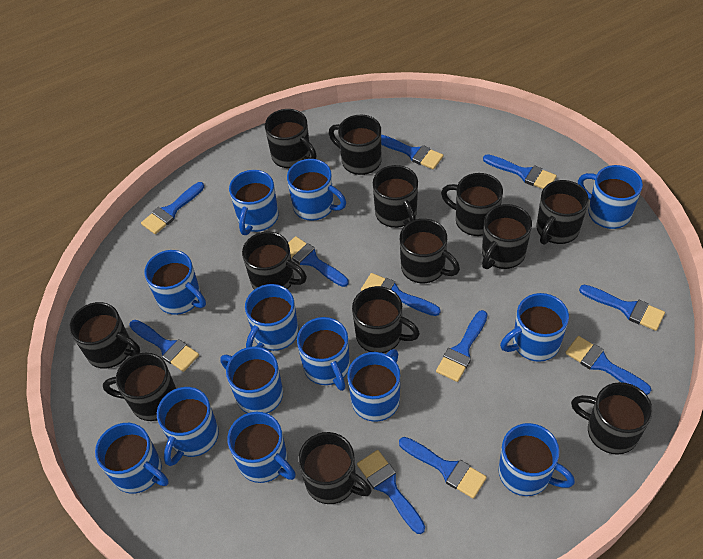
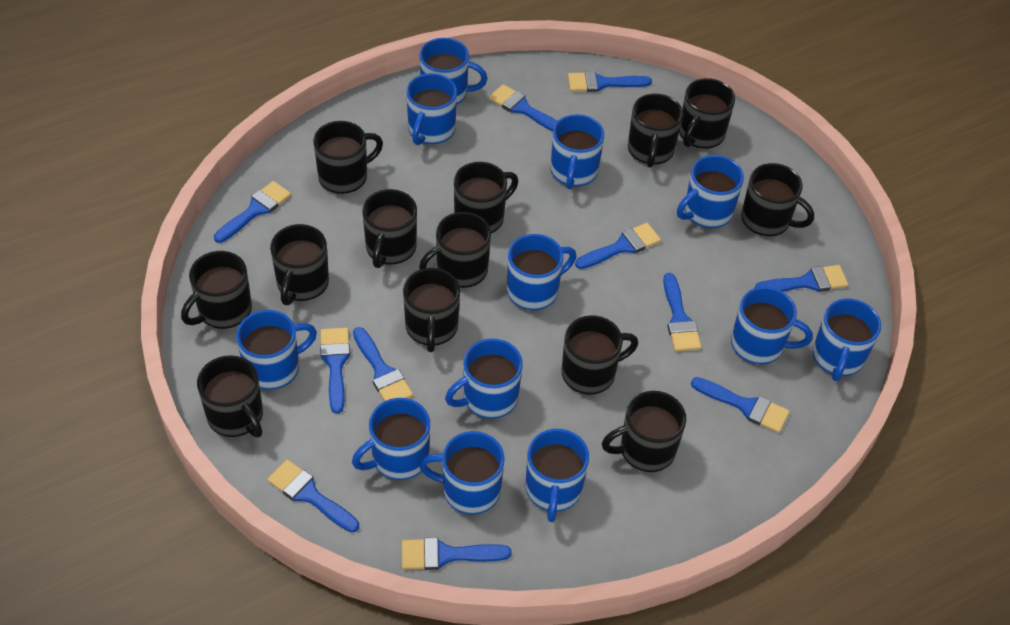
blue mug: 13 -> 12

